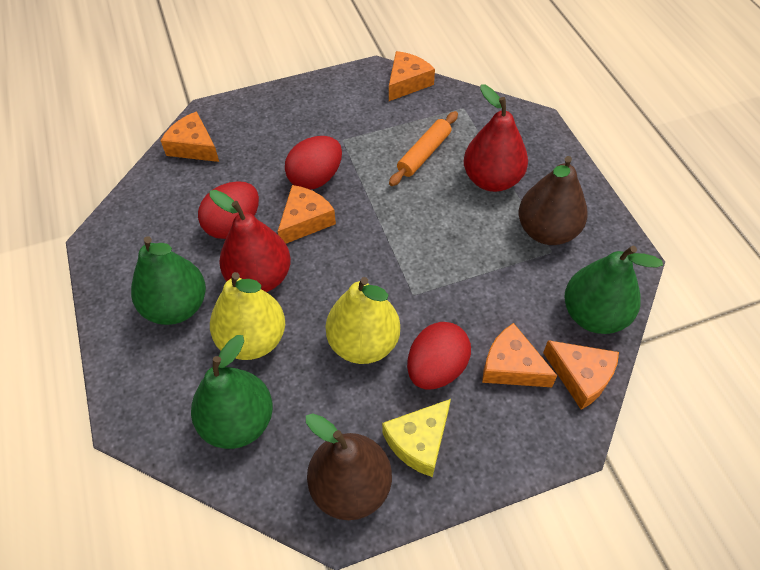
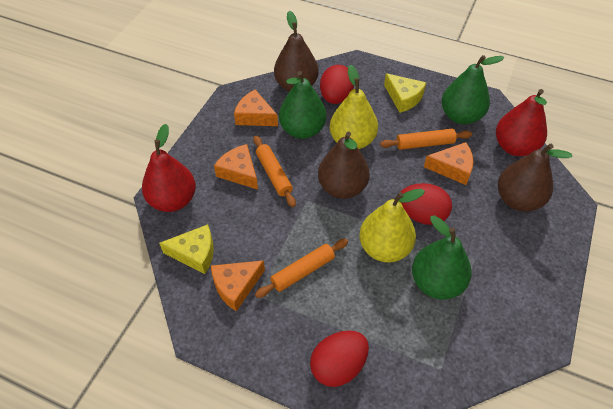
brown pear: 2 -> 3
orange cheese: 5 -> 4
orange rolling pin: 1 -> 3
yellow cheese: 1 -> 2

